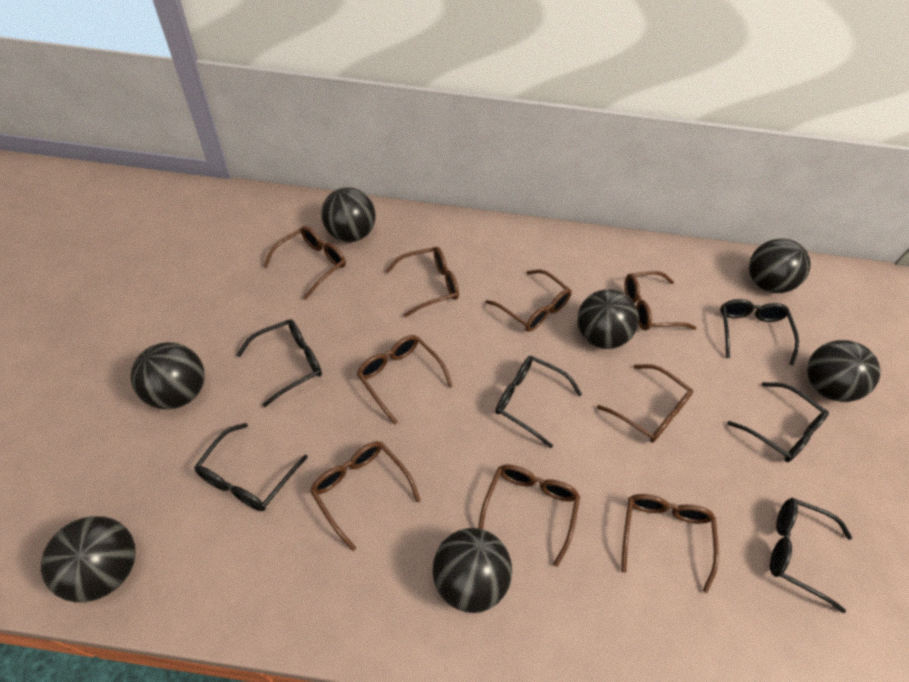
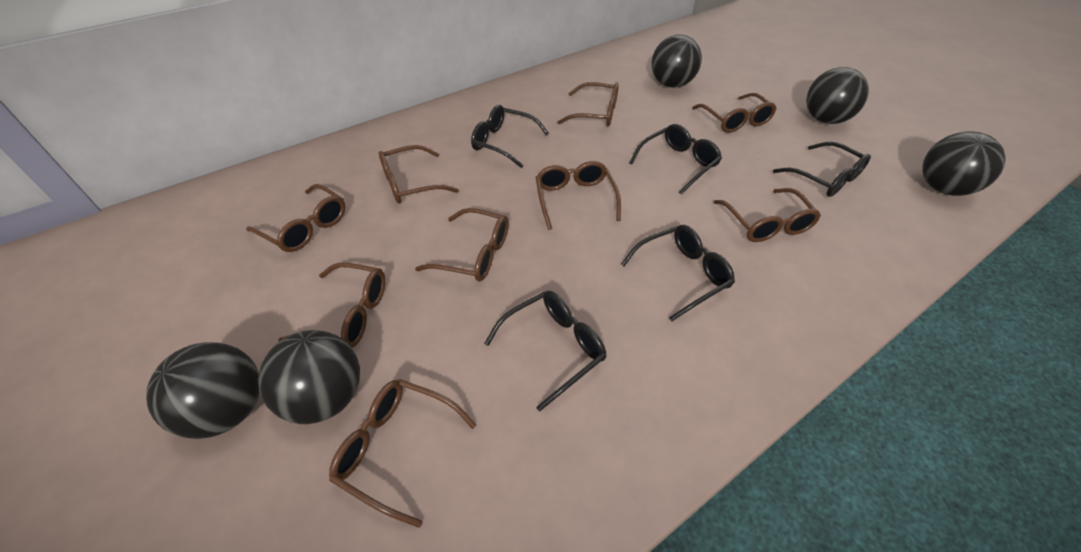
black ball: 7 -> 5
black glasses: 6 -> 5

